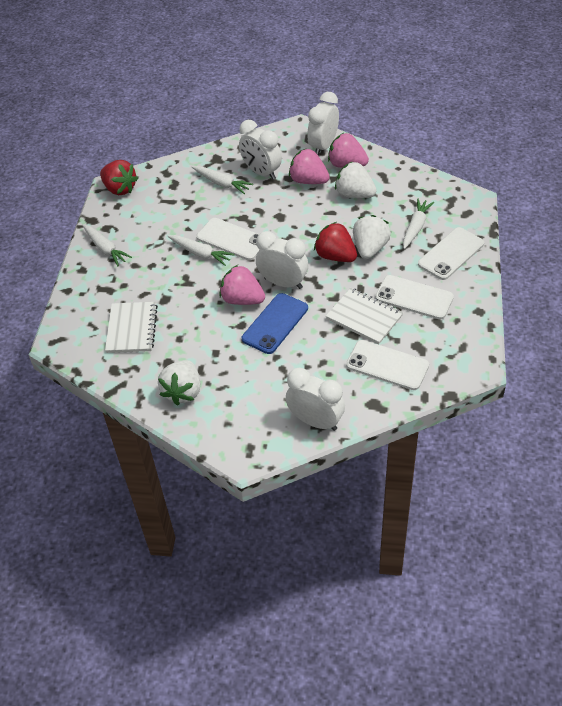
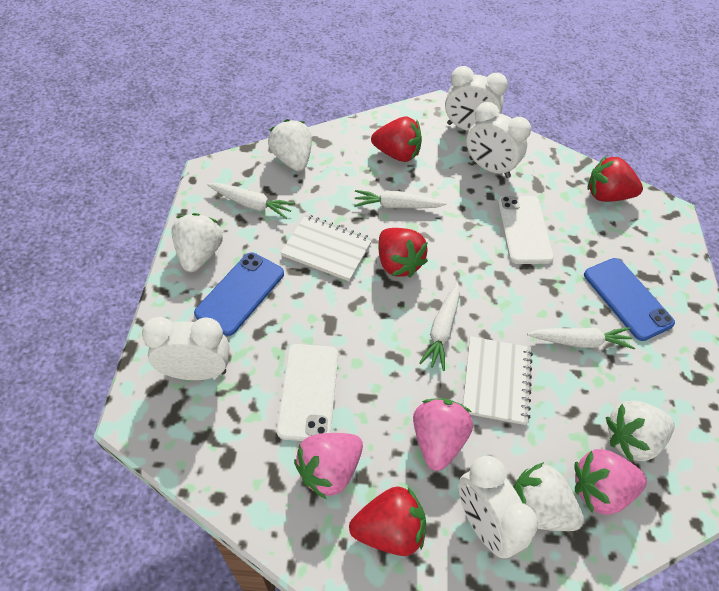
blue phone: 1 -> 2
red strawberry: 2 -> 4
white phone: 4 -> 2
white strawberry: 3 -> 4

